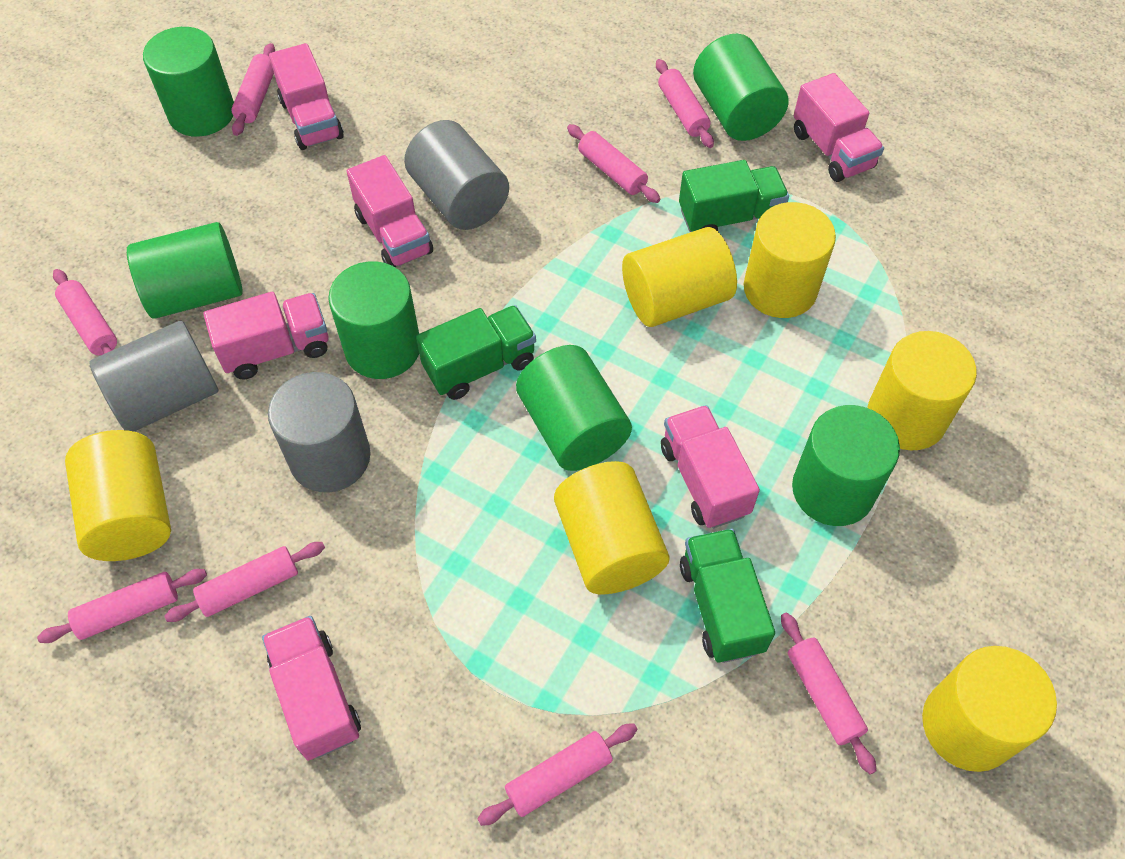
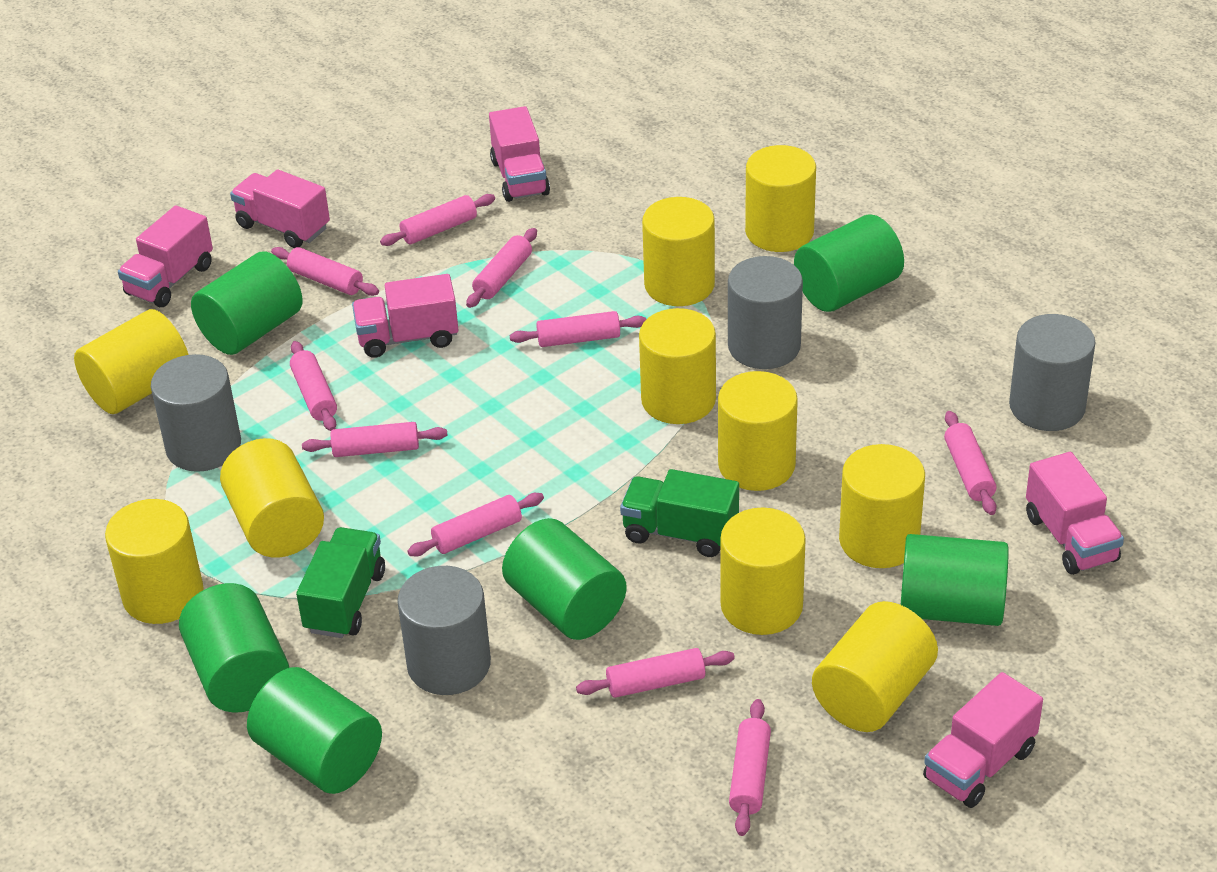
green truck: 3 -> 2
grey cylinder: 3 -> 4
pink rolling pin: 8 -> 10
yellow cylinder: 6 -> 10

